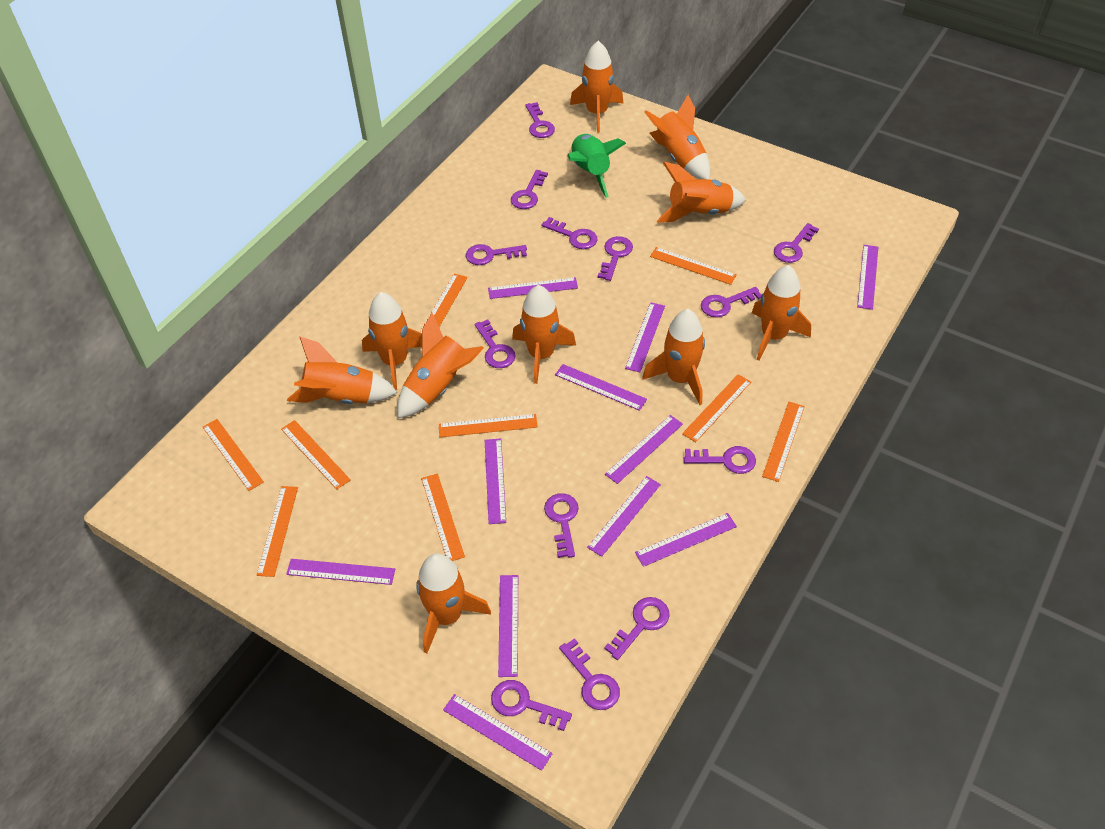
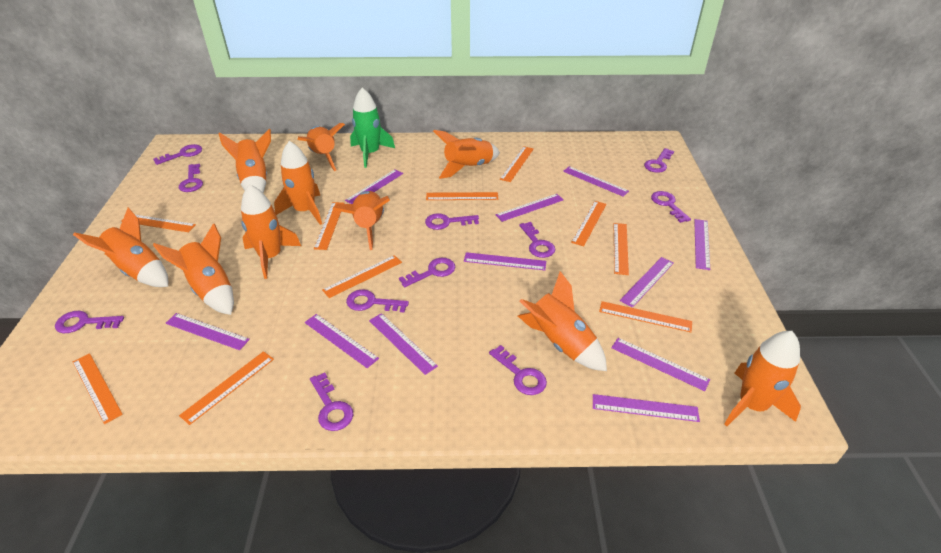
orange ruler: 9 -> 10
purple key: 13 -> 11

